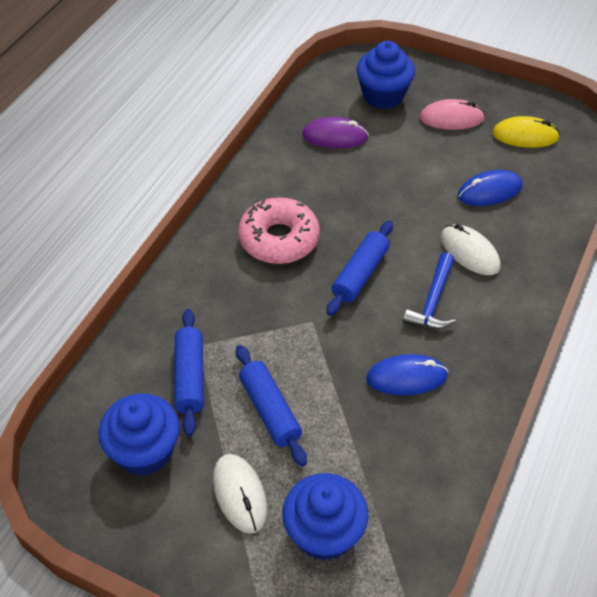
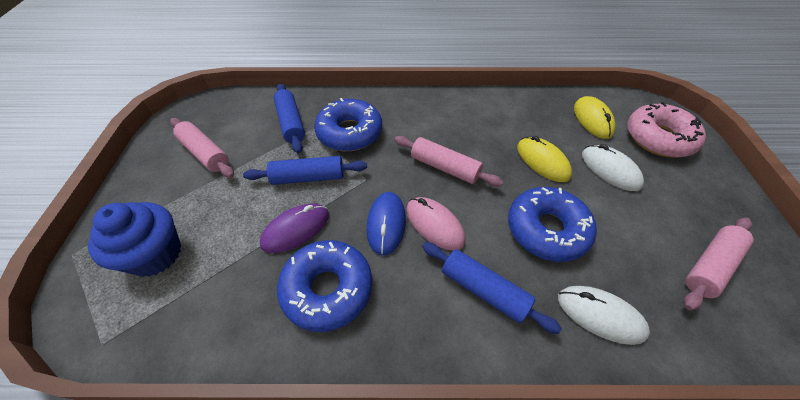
blue cupcake: 3 -> 1
blue donut: 0 -> 3
blue hammer: 1 -> 0
blue mouse: 2 -> 1
pink rolling pin: 0 -> 3
yellow mouse: 1 -> 2

